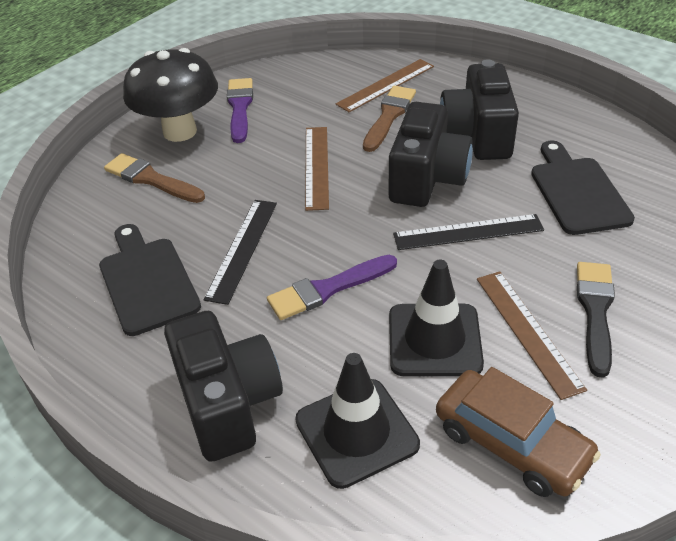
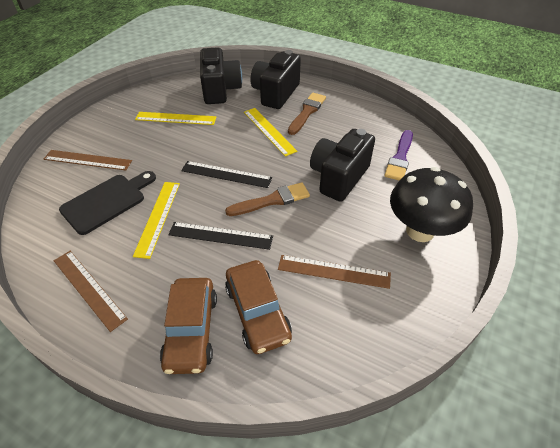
black brush: 1 -> 0
black cutting board: 2 -> 1
black traffic cone: 2 -> 0
brown car: 1 -> 2
purple brush: 2 -> 1
yellow ruler: 0 -> 3

